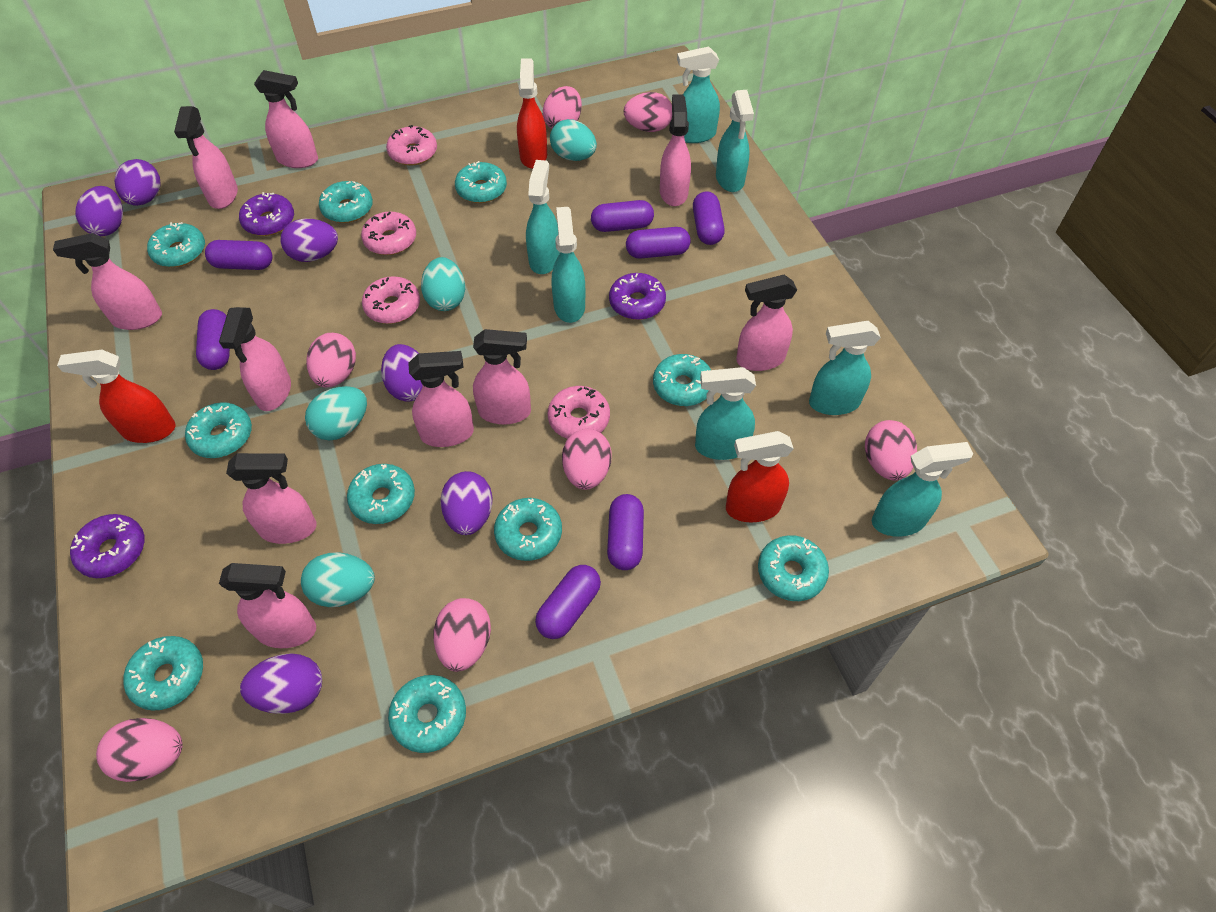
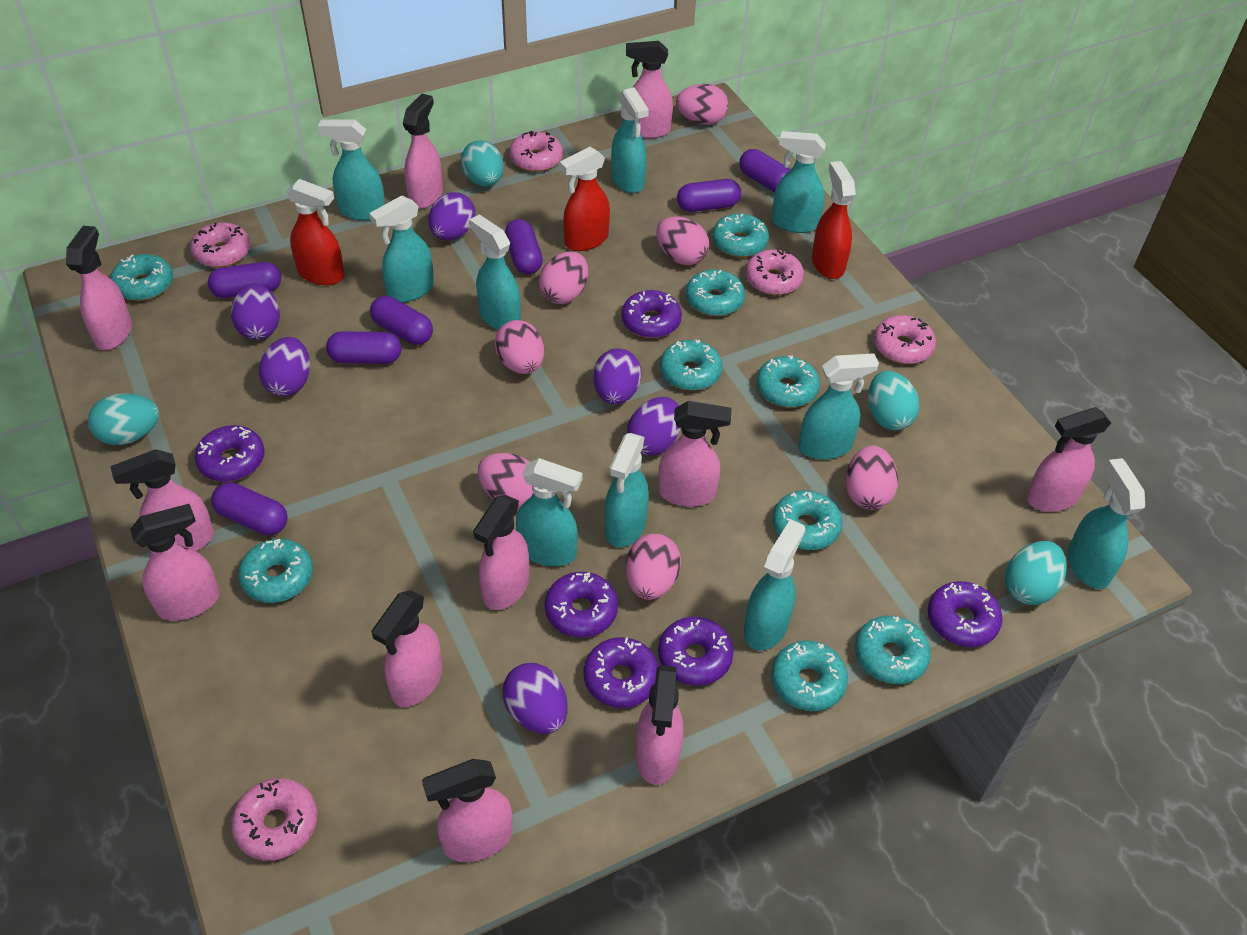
pink donut: 4 -> 5
pink spray bottle: 10 -> 11
purple donut: 3 -> 6
turquoise donut: 10 -> 9
turquoise spray bottle: 7 -> 10

